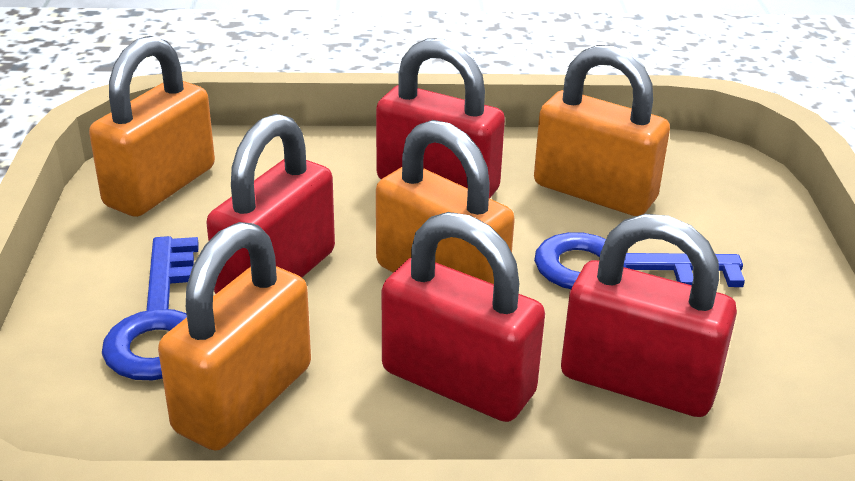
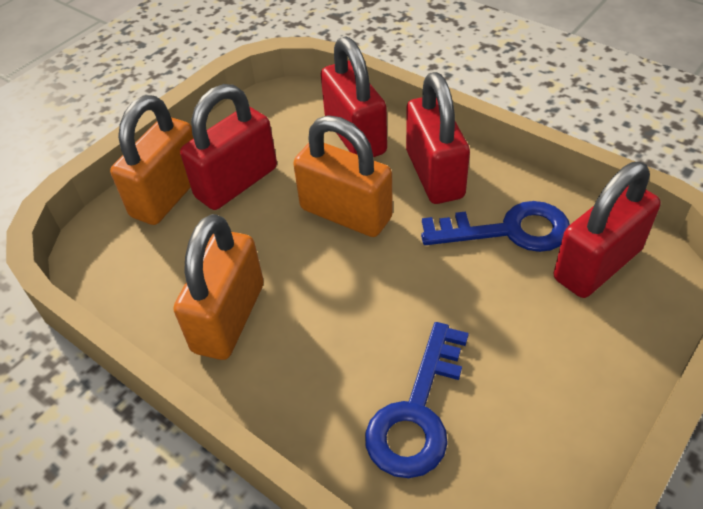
orange padlock: 4 -> 3

